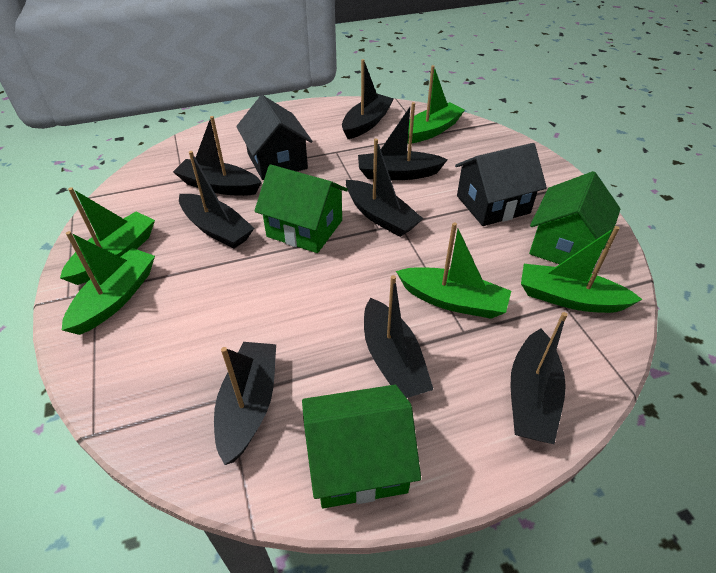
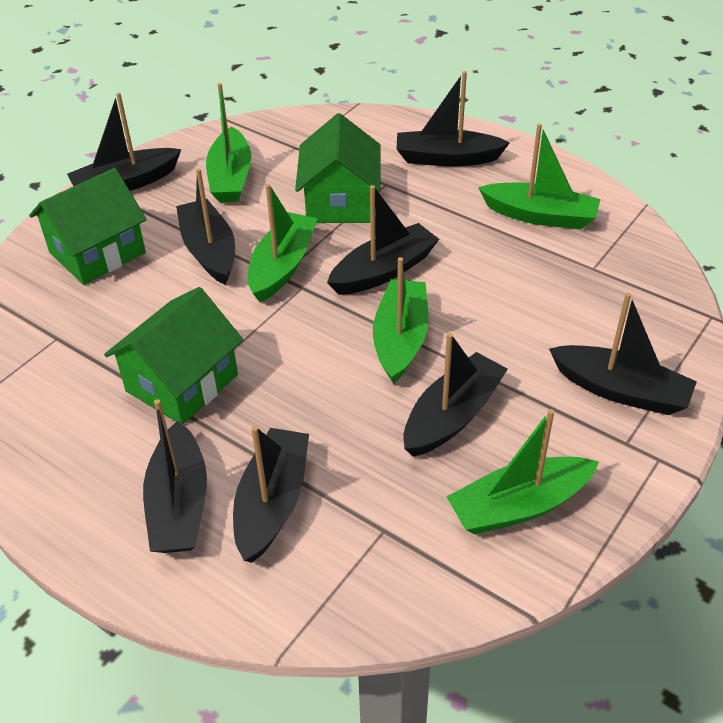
black house: 2 -> 0

